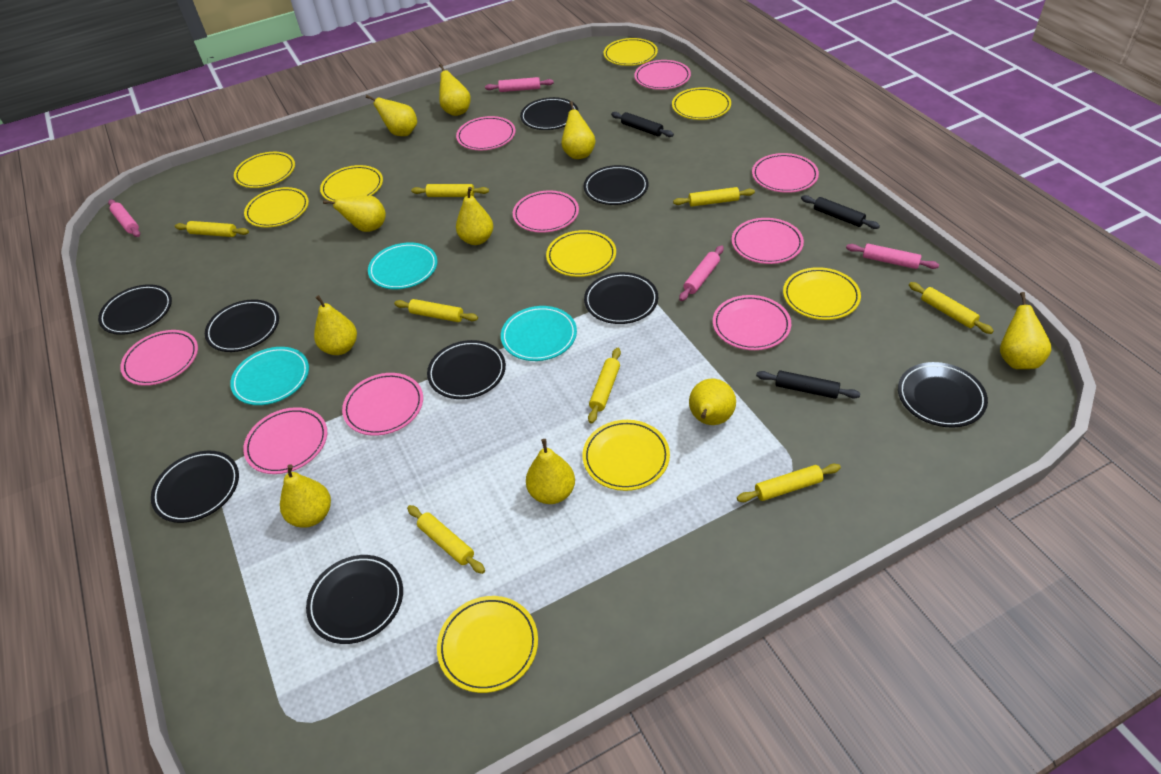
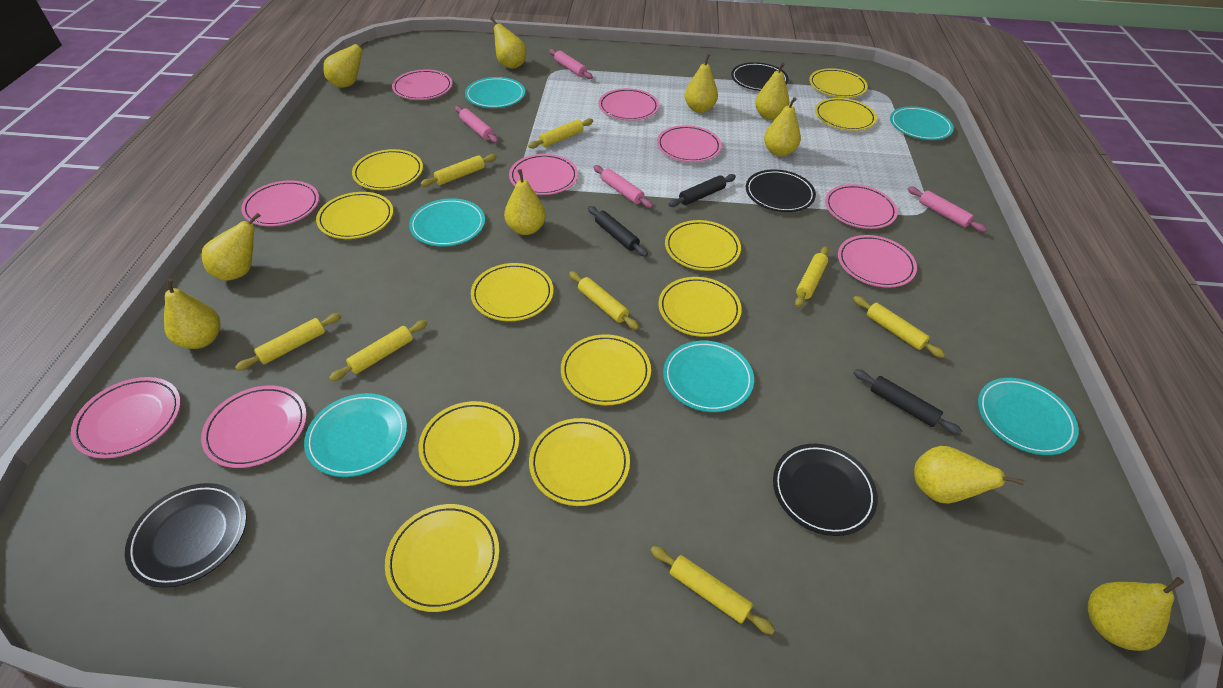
black plate: 9 -> 4
turquoise plate: 3 -> 6
yellow plate: 9 -> 11

